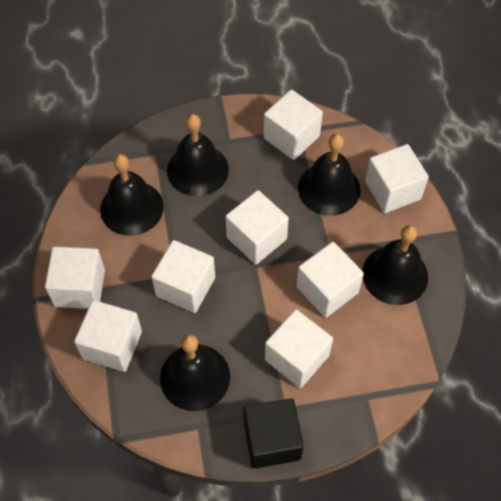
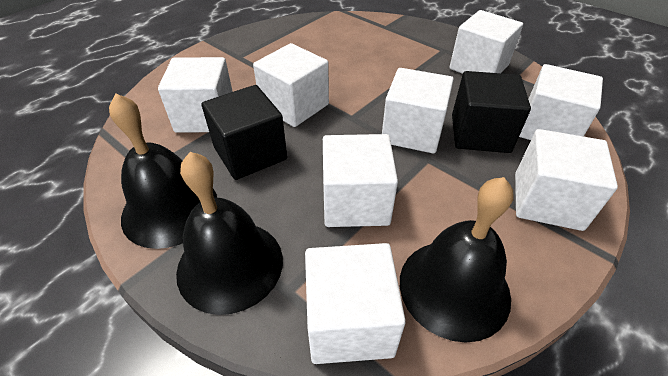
black bell: 5 -> 3
black cube: 1 -> 2

